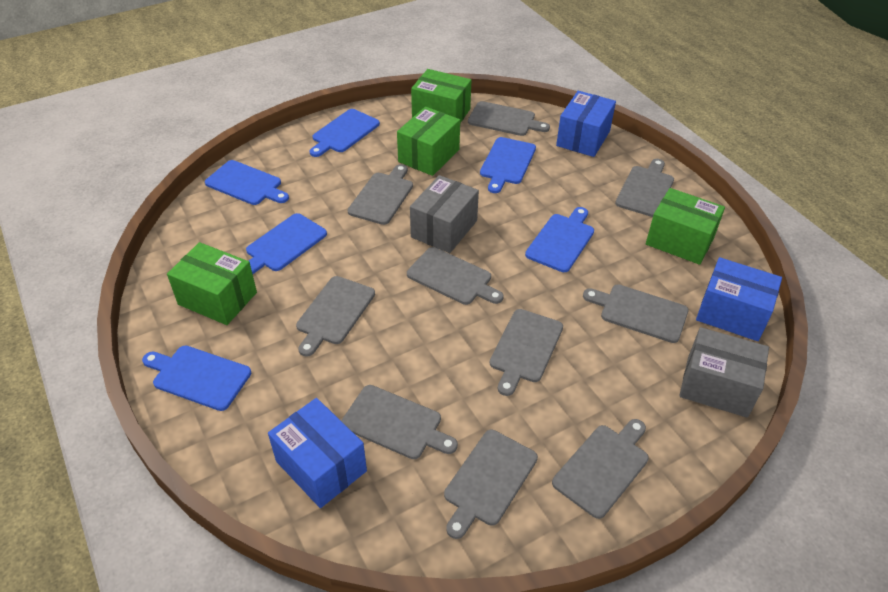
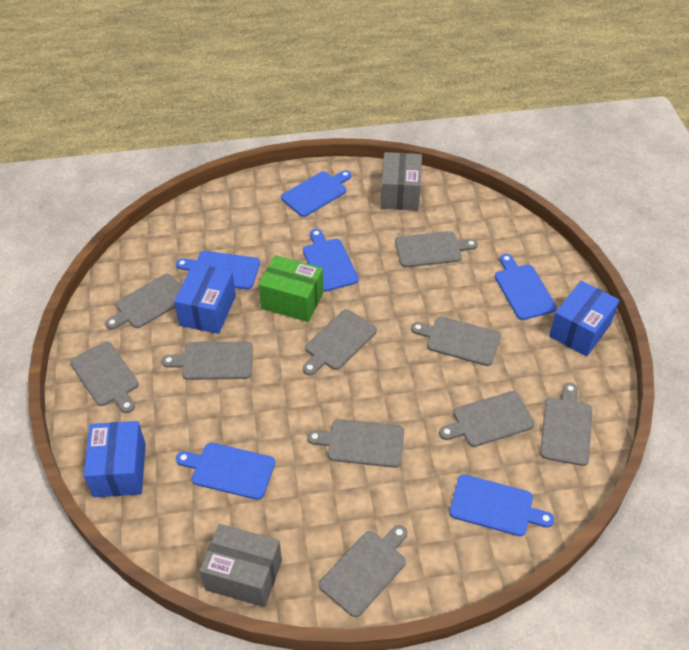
green box: 4 -> 1

